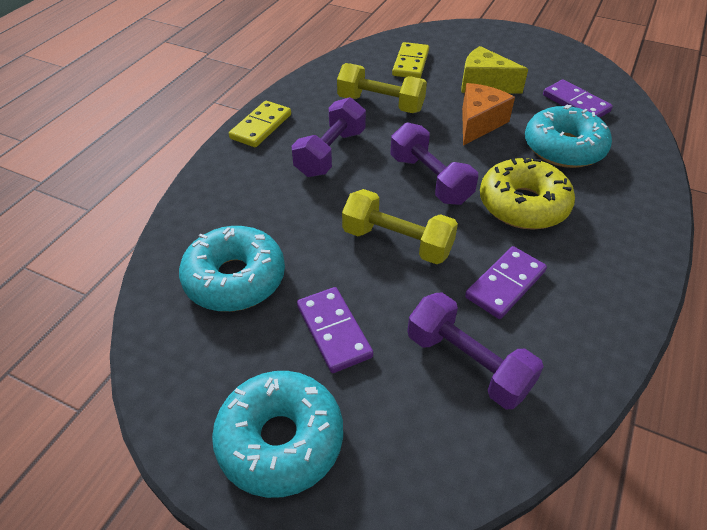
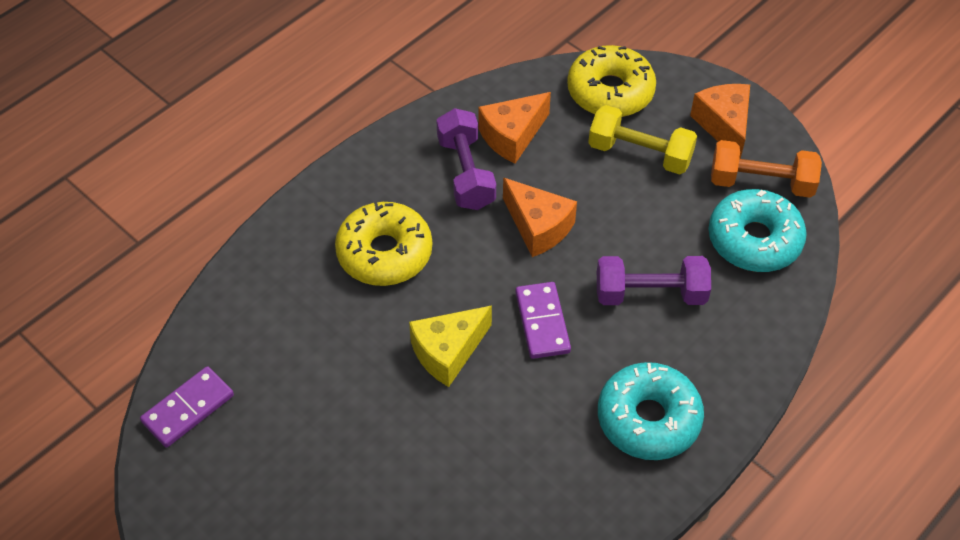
orange cheese: 1 -> 3
orange dumbbell: 0 -> 1
purple domino: 3 -> 2
purple dumbbell: 3 -> 2
turquoise donut: 3 -> 2
yellow domino: 2 -> 0
yellow donut: 1 -> 2
yellow dumbbell: 2 -> 1

